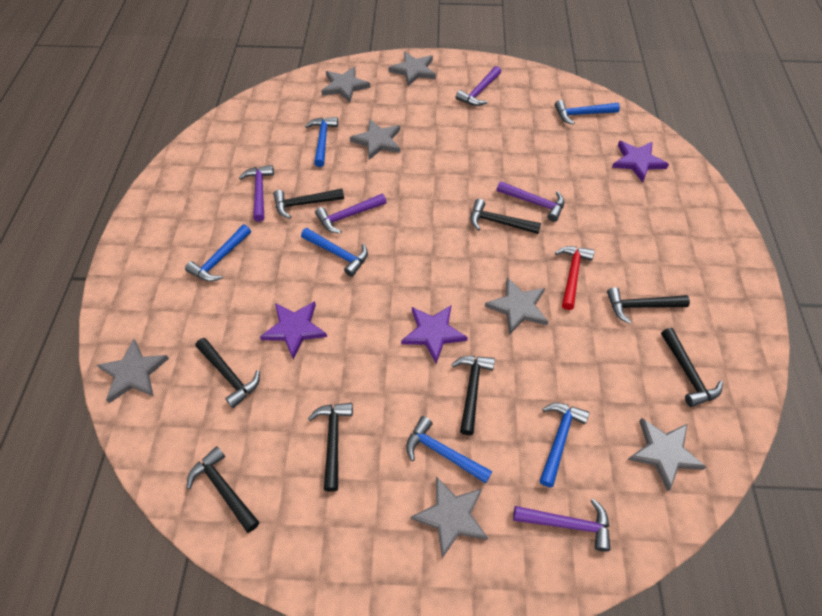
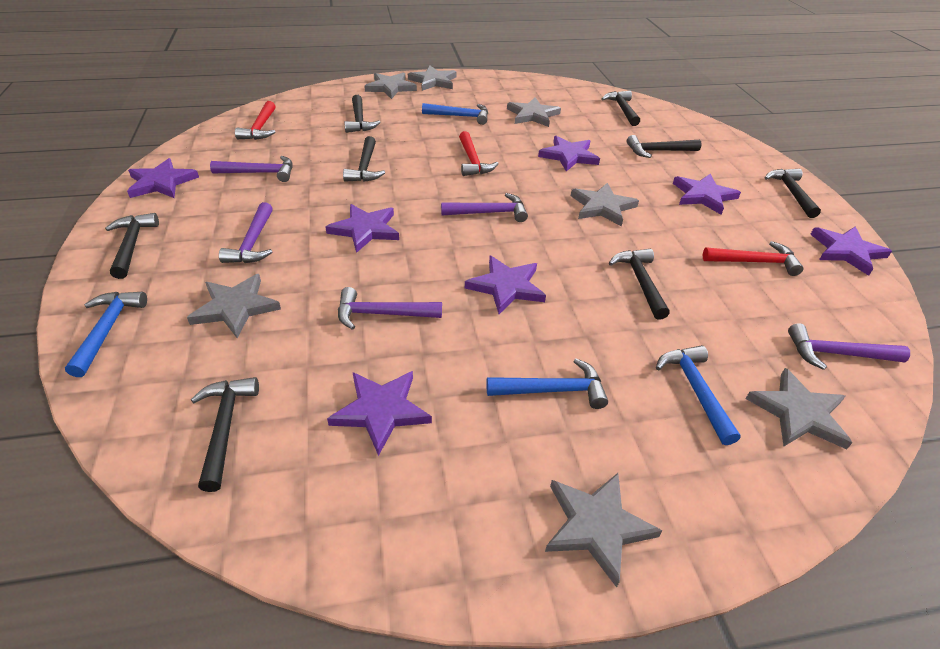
blue hammer: 6 -> 4
purple star: 3 -> 7
red hammer: 1 -> 3

